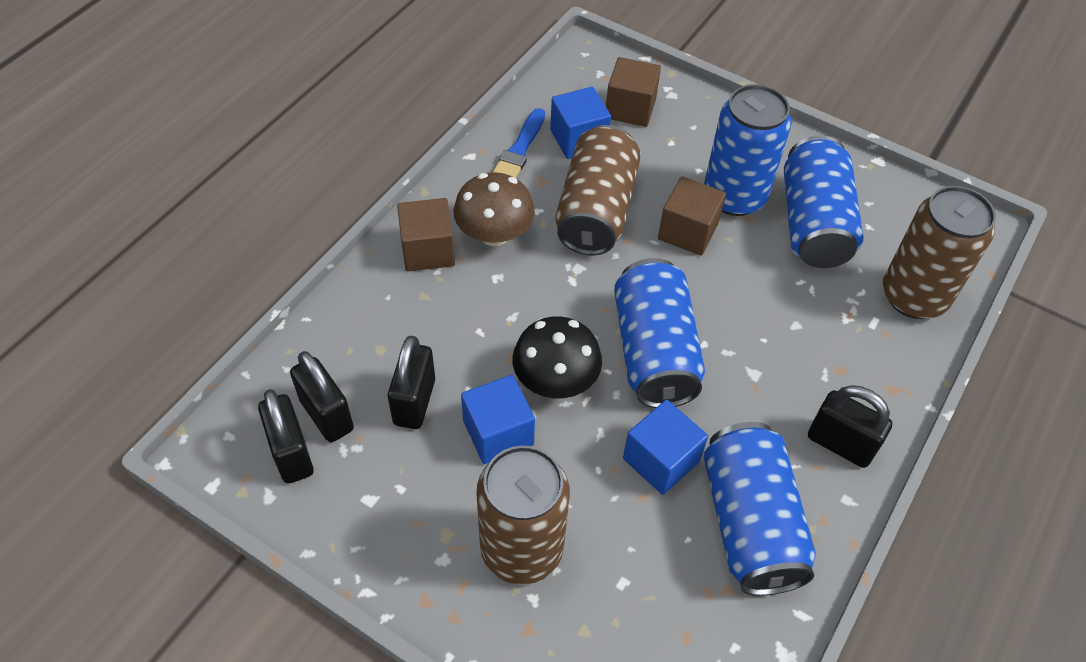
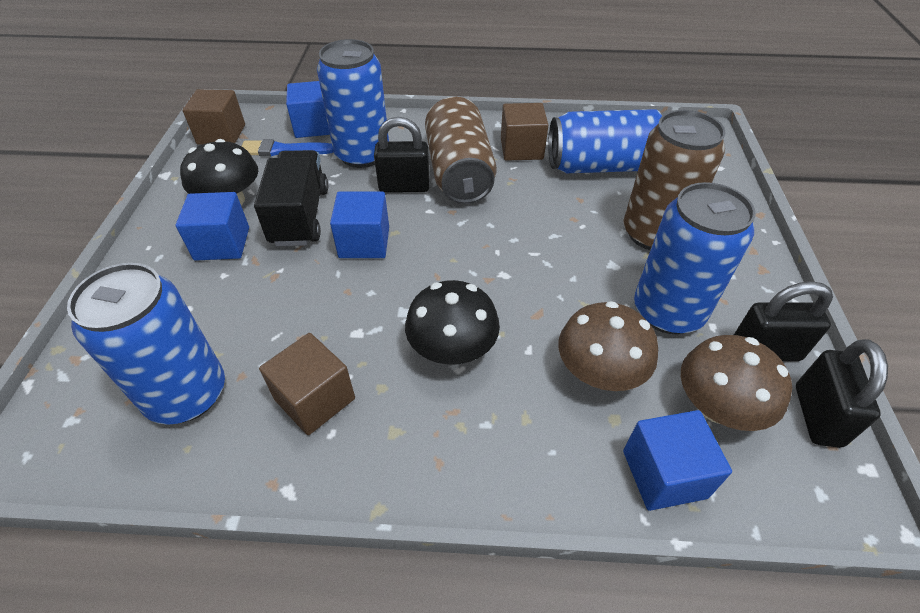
black mushroom: 1 -> 2
black padlock: 4 -> 3
black truck: 0 -> 1
blue cube: 3 -> 4
brown can: 3 -> 2
brown mushroom: 1 -> 2

